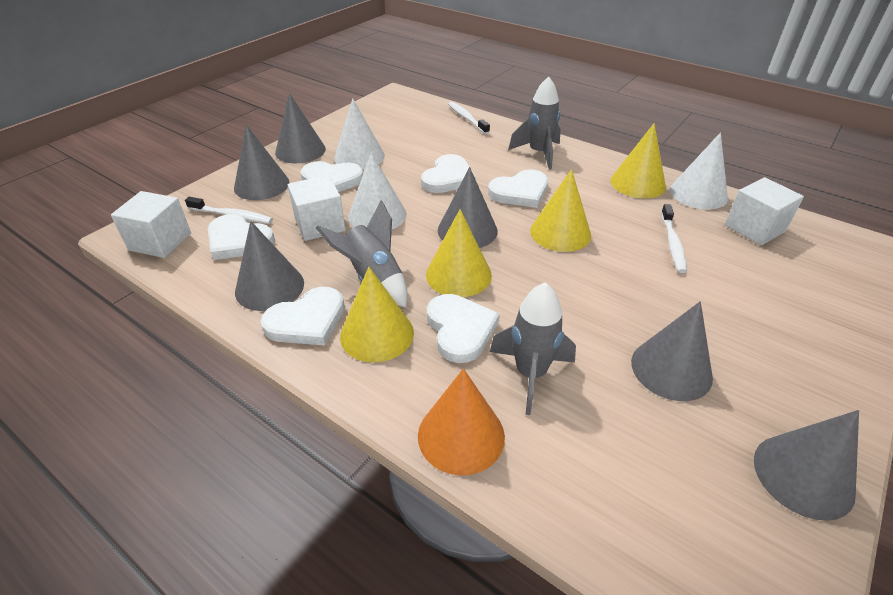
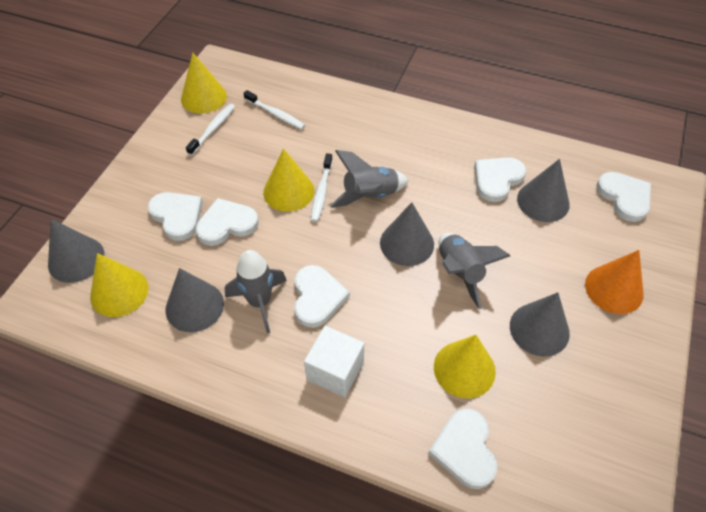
grey cone: 6 -> 5
white cone: 3 -> 0
white cube: 3 -> 1

